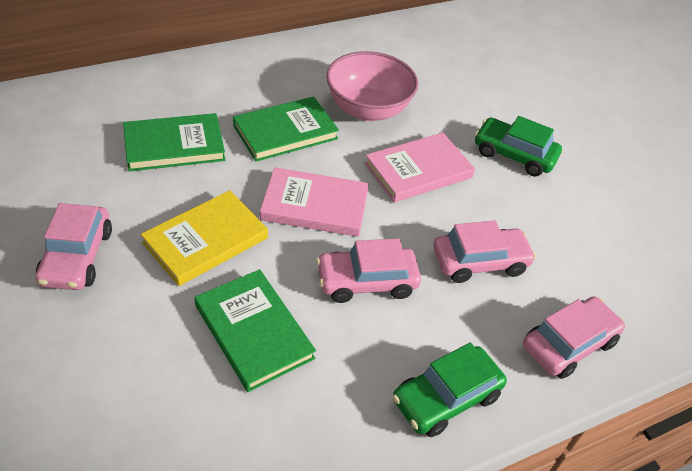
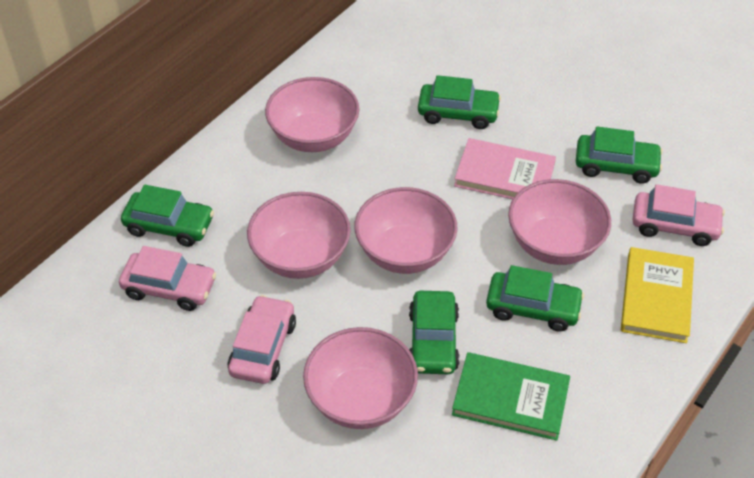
green book: 3 -> 1
green car: 2 -> 5
pink book: 2 -> 1
pink bowl: 1 -> 5
pink car: 4 -> 3

